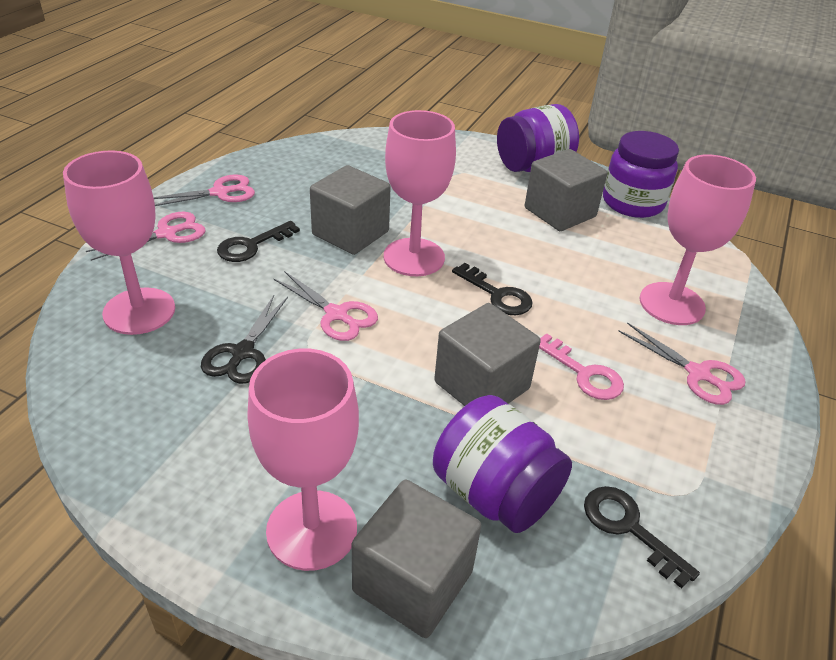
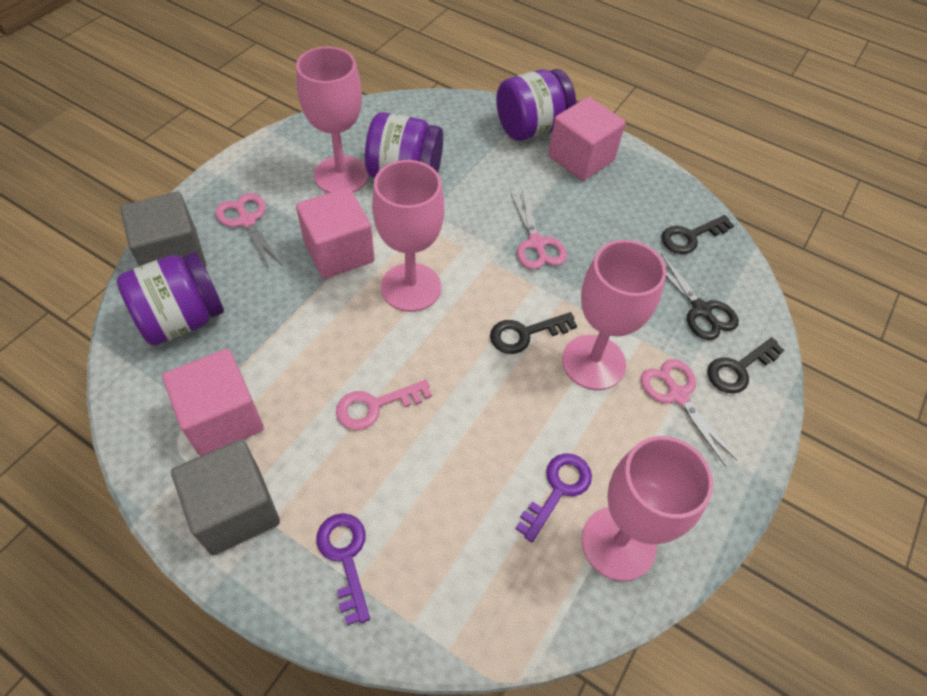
grey cube: 4 -> 2
pink cube: 0 -> 3
pink scissors: 4 -> 3
purple key: 0 -> 2

